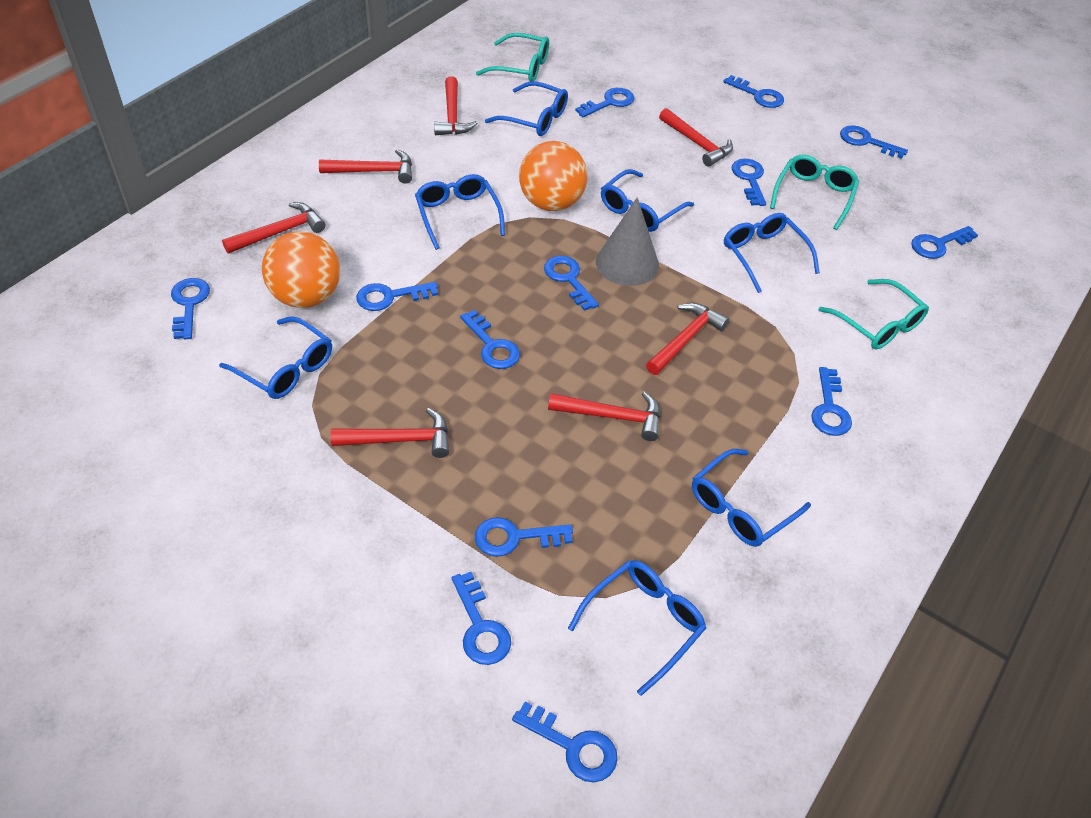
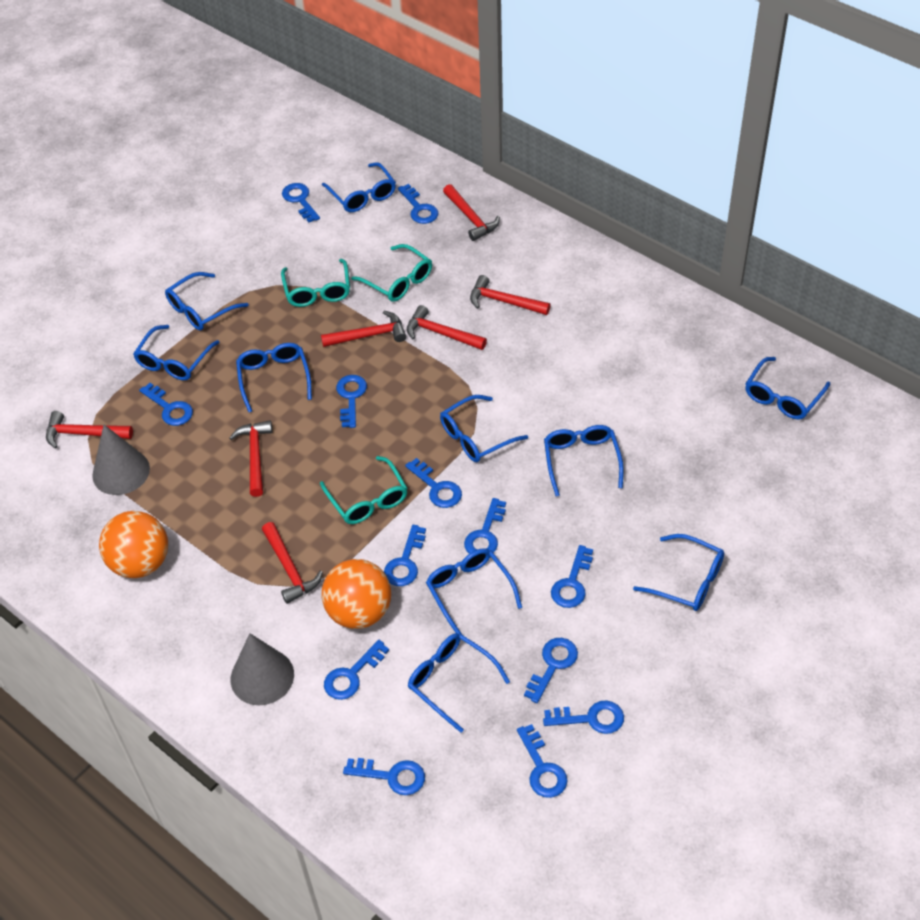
blue glasses: 7 -> 10
grey cone: 1 -> 2

